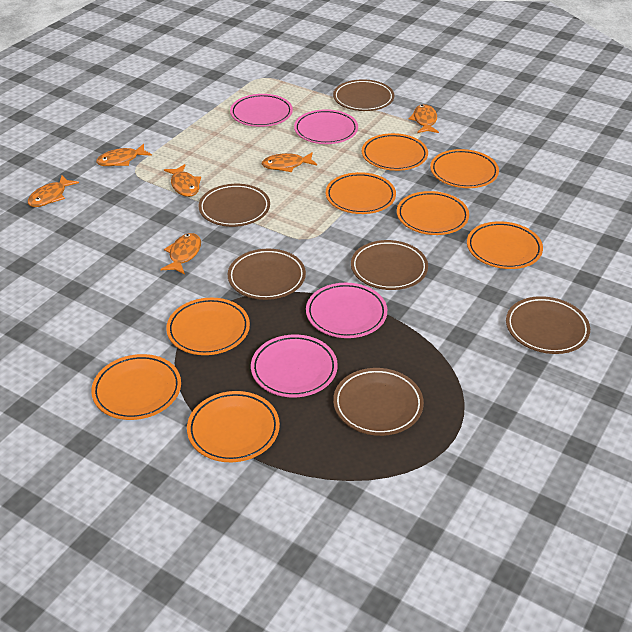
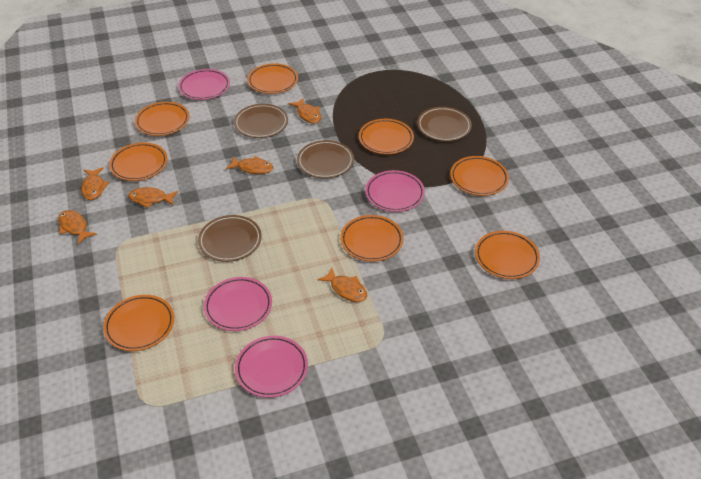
brown plate: 6 -> 4

